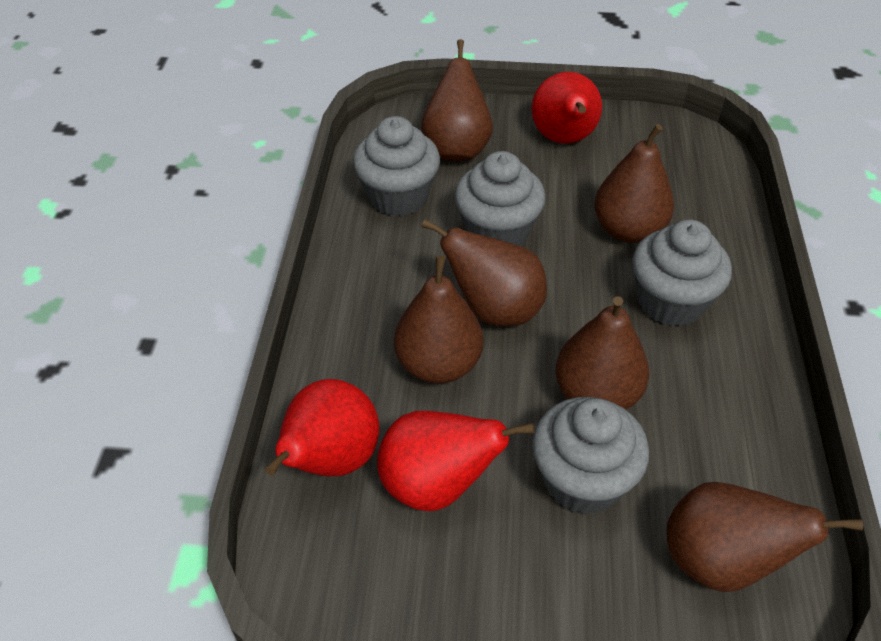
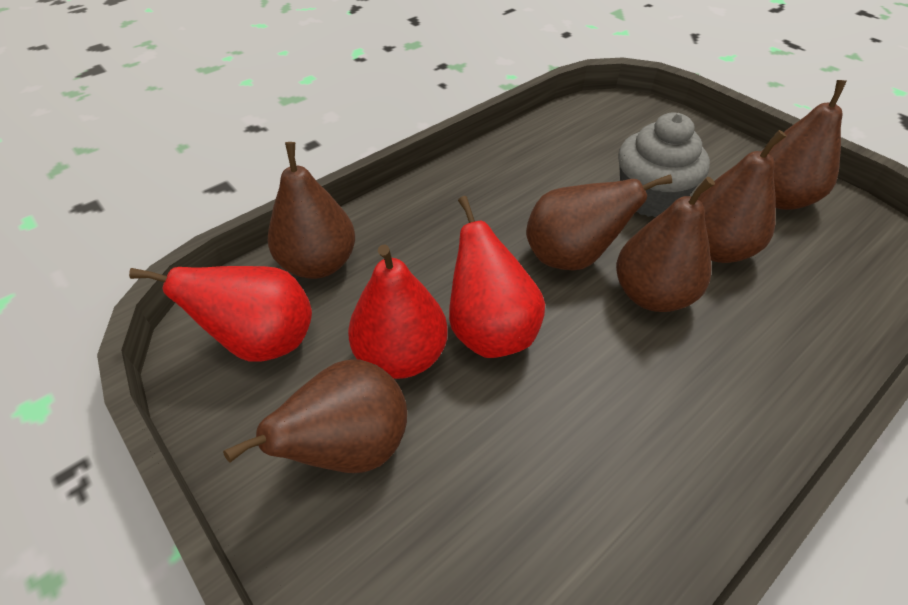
grey cupcake: 4 -> 1

